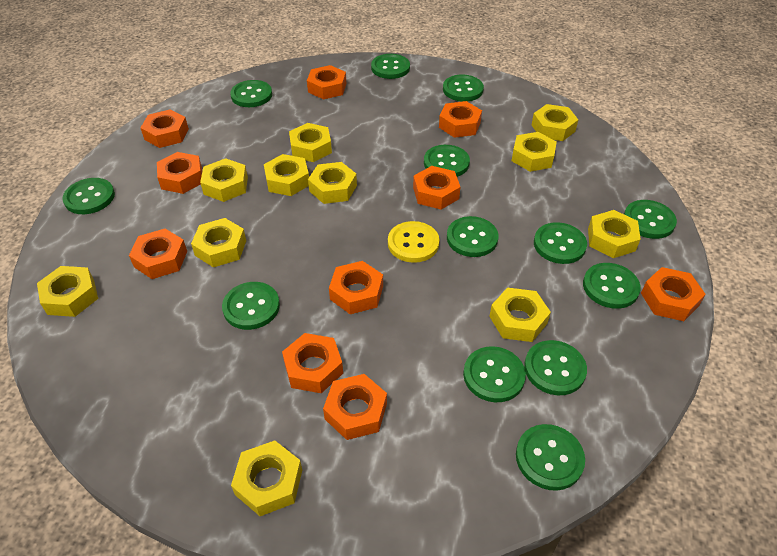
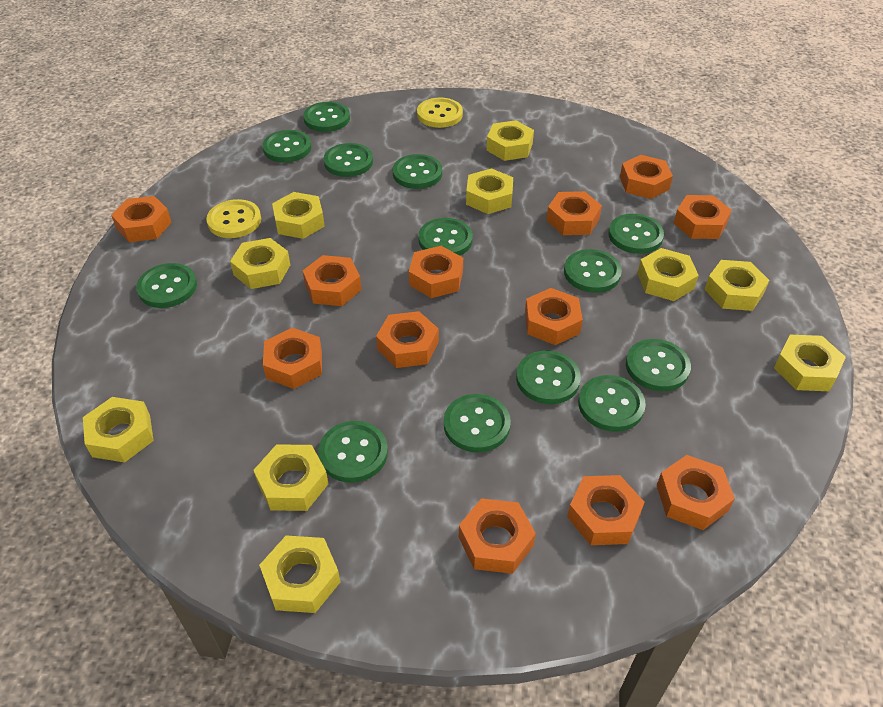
orange nut: 10 -> 12
yellow button: 1 -> 2
yellow nut: 11 -> 10

